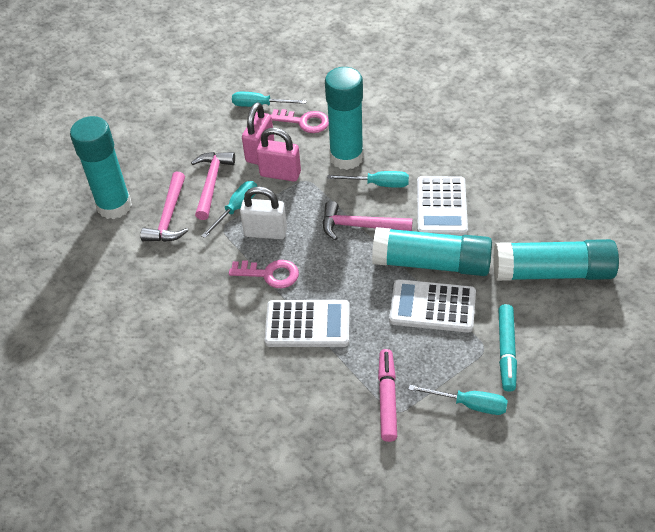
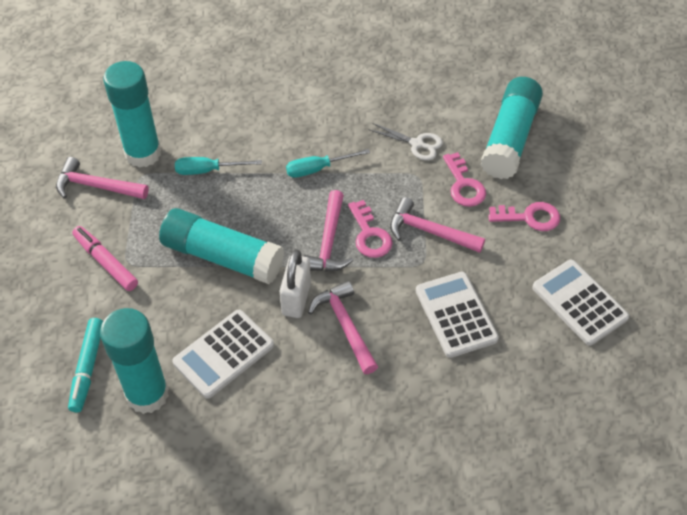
pink hammer: 3 -> 4
pink key: 2 -> 3
pink padlock: 2 -> 0
turquoise screwdriver: 4 -> 2
white scissors: 0 -> 1

